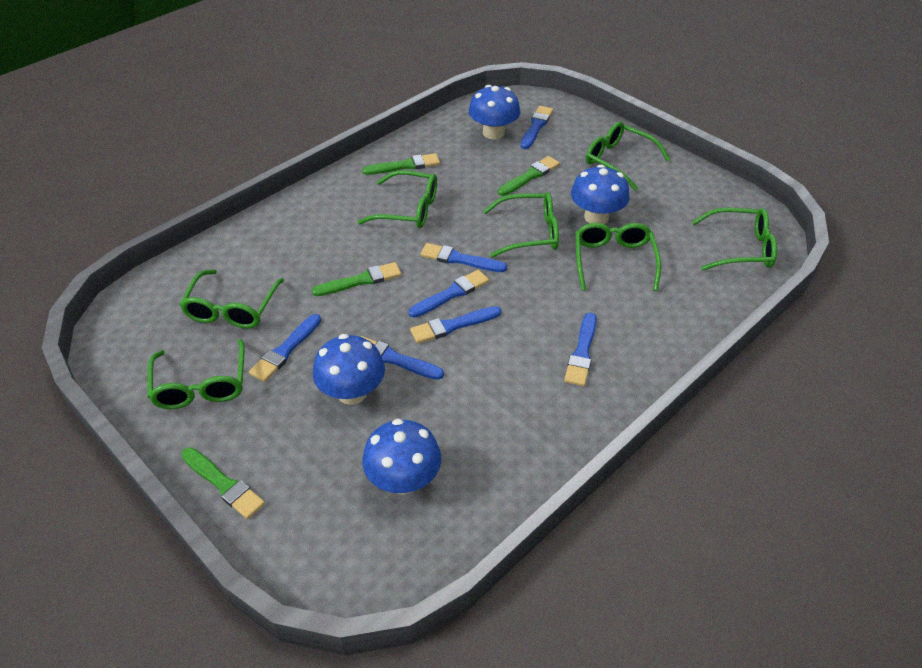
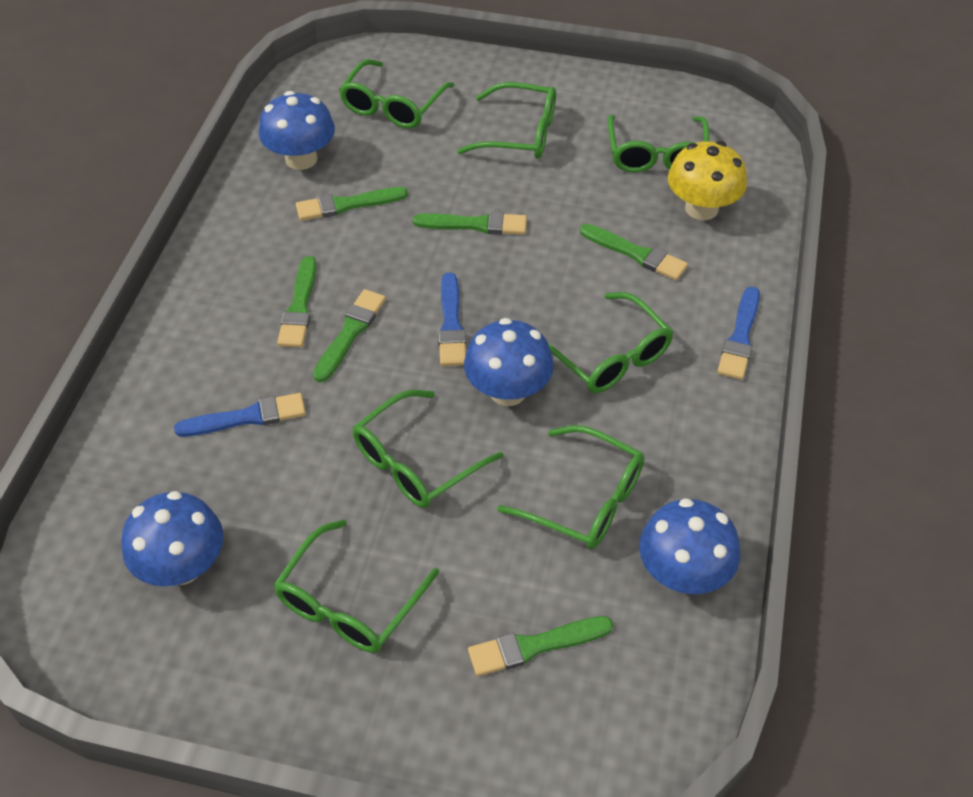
blue brush: 7 -> 3
green brush: 4 -> 6
yellow mushroom: 0 -> 1

